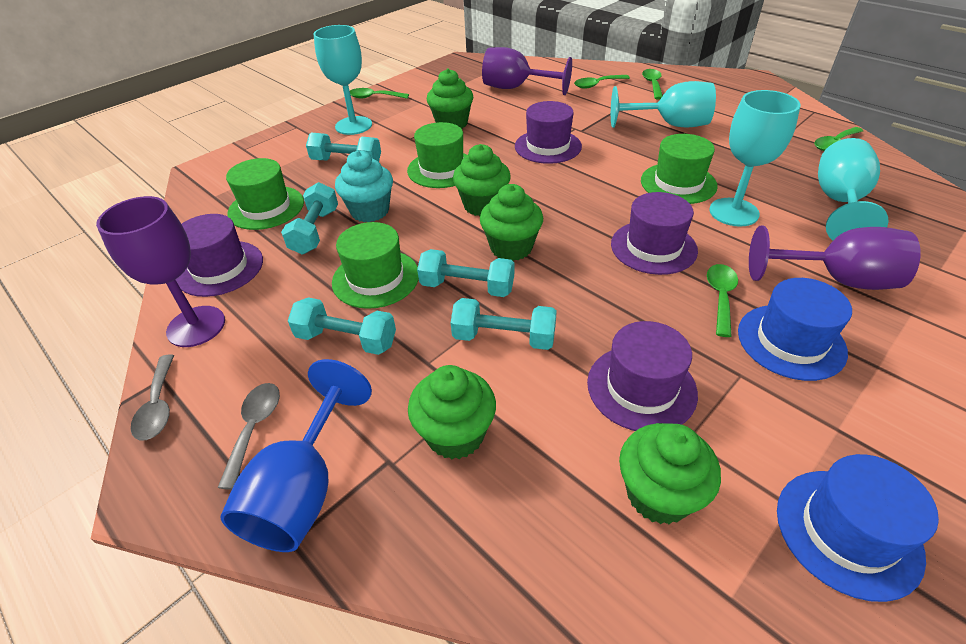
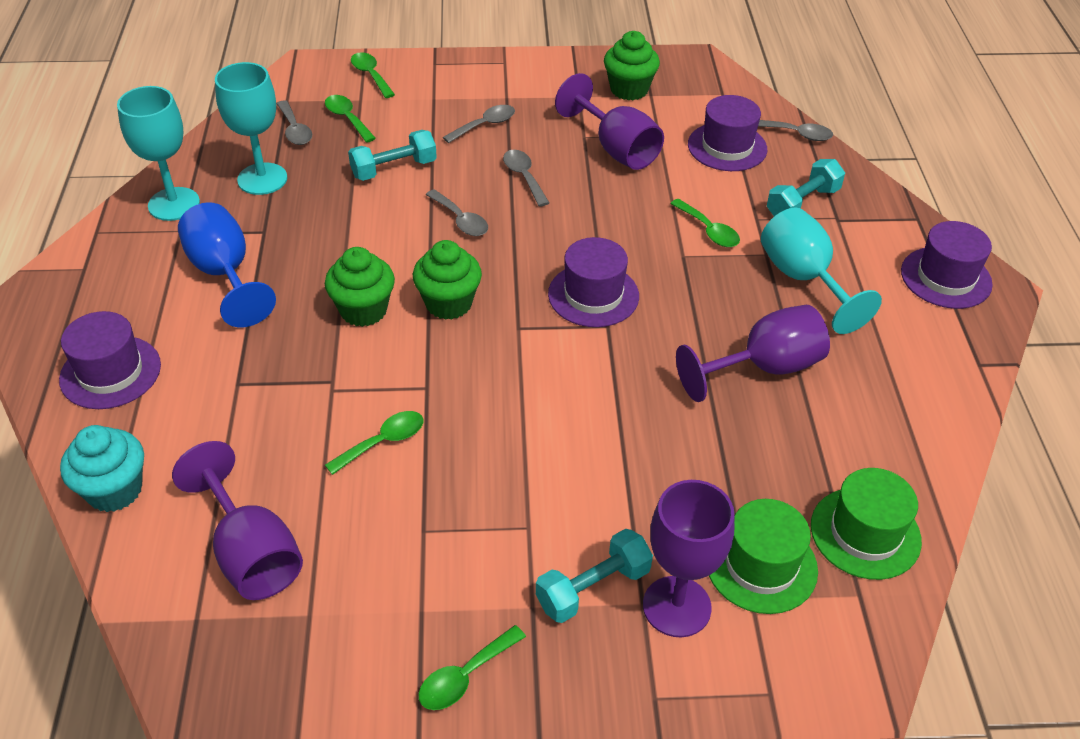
blue hat: 2 -> 0
green cupcake: 5 -> 3
green hat: 4 -> 2
grey spoon: 2 -> 5
purple goblet: 3 -> 4
turquoise dumbbell: 5 -> 3
turquoise goblet: 4 -> 3

